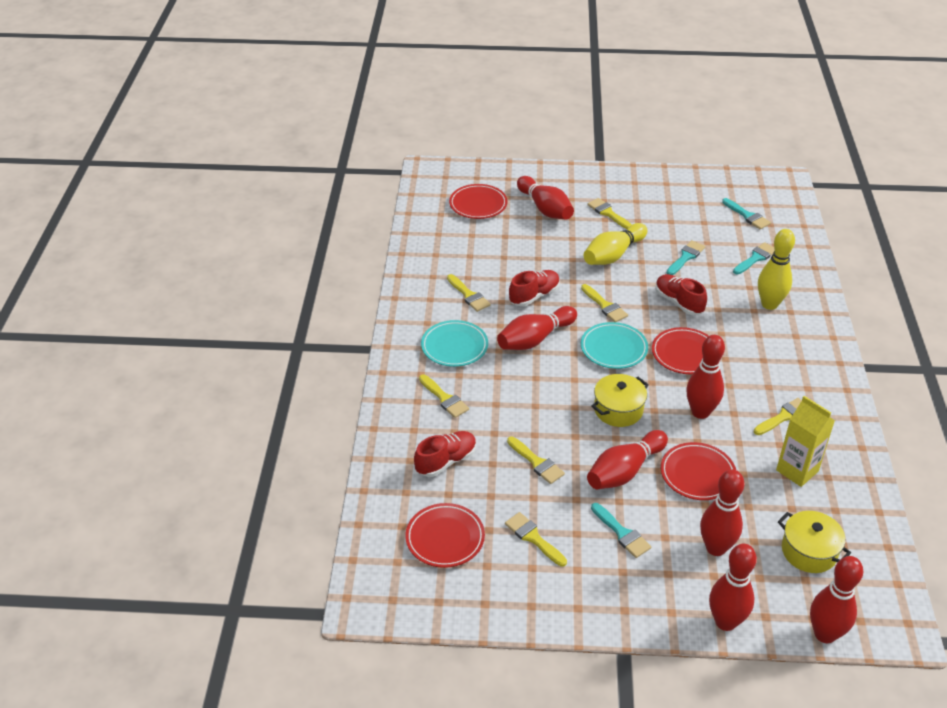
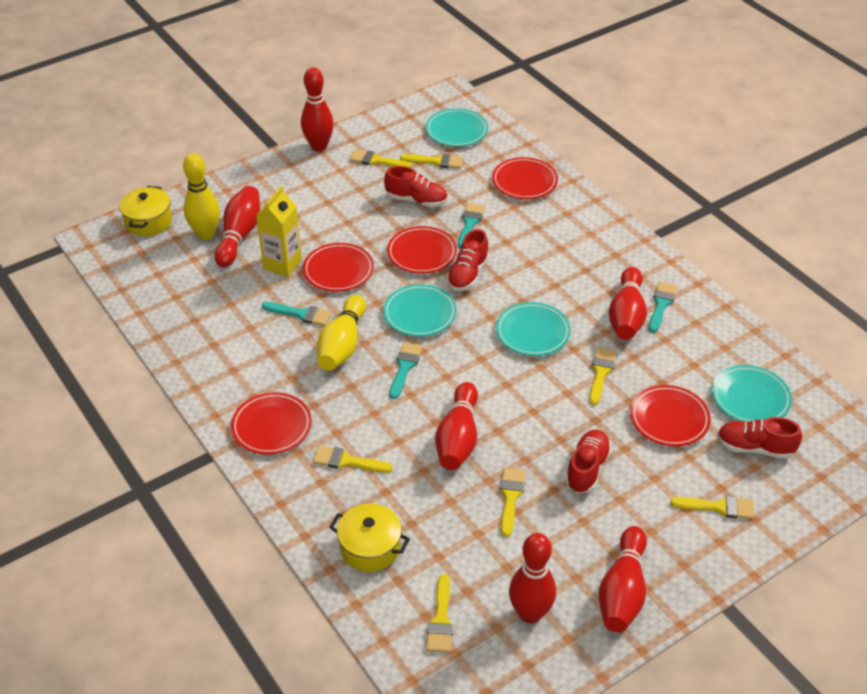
red bowling pin: 7 -> 6
red plate: 4 -> 5
red shoe: 3 -> 4
turquoise plate: 2 -> 4

